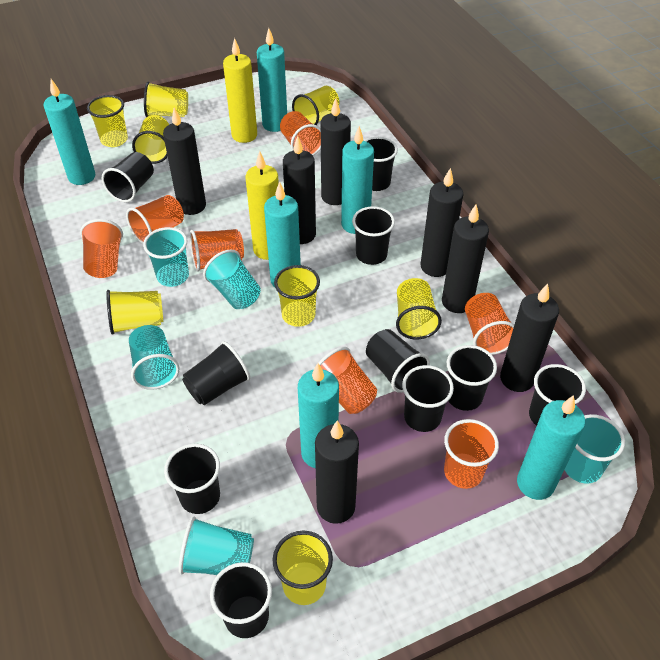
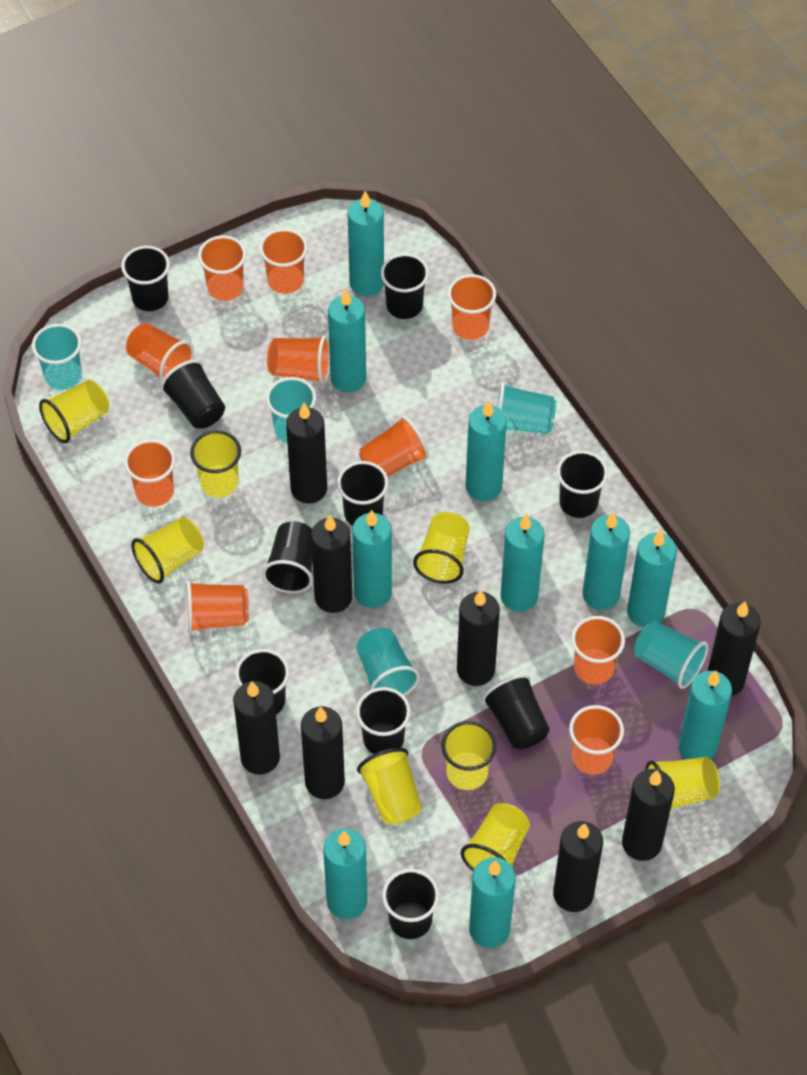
black candle: 7 -> 8
orange cup: 7 -> 10
turquoise candle: 6 -> 10
yellow candle: 2 -> 0

